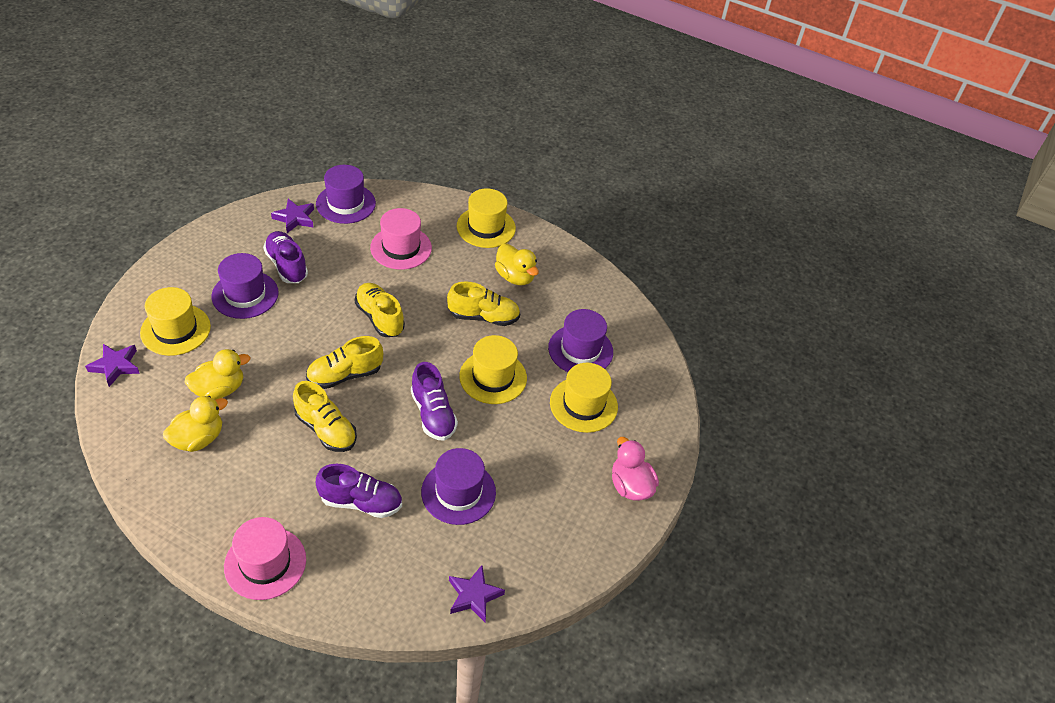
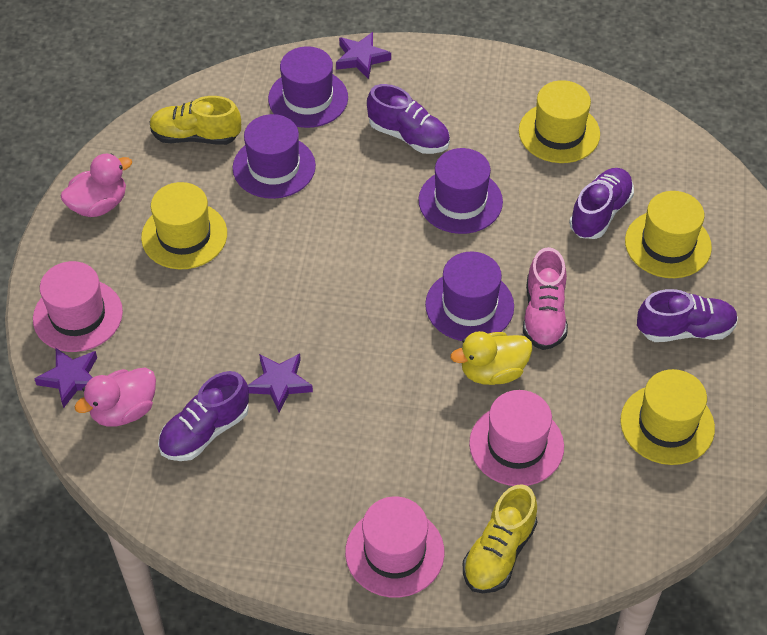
pink duck: 1 -> 2
pink hat: 2 -> 3
pink shoe: 0 -> 1
purple shoe: 3 -> 4
yellow duck: 3 -> 1
yellow shoe: 4 -> 2

